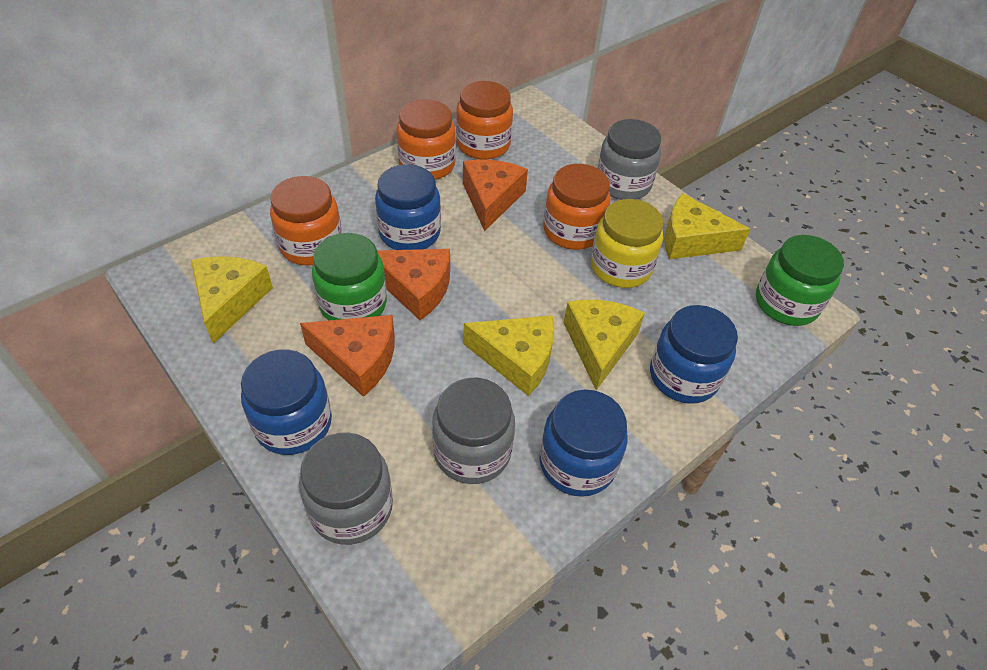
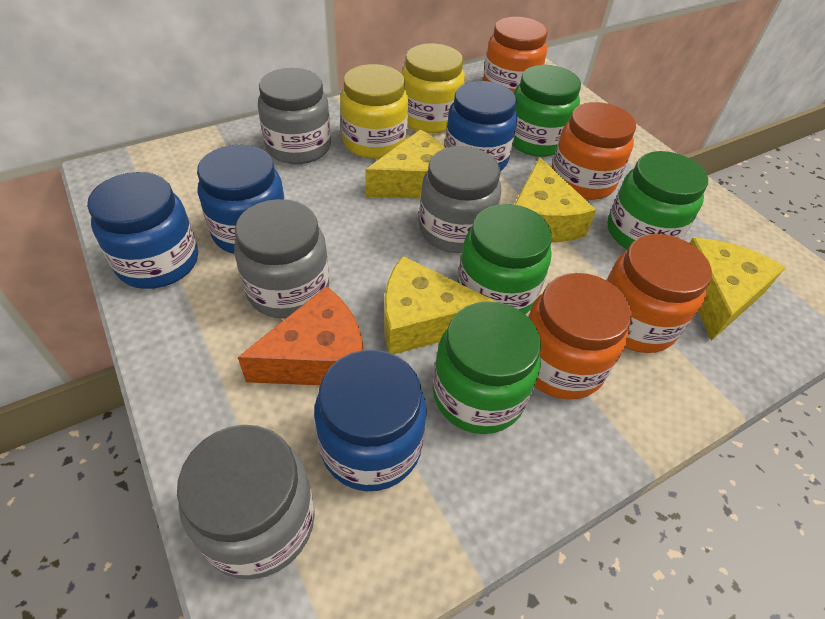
green jar: 2 -> 4
grey jar: 3 -> 4
orange cheese: 3 -> 1
yellow jar: 1 -> 2

